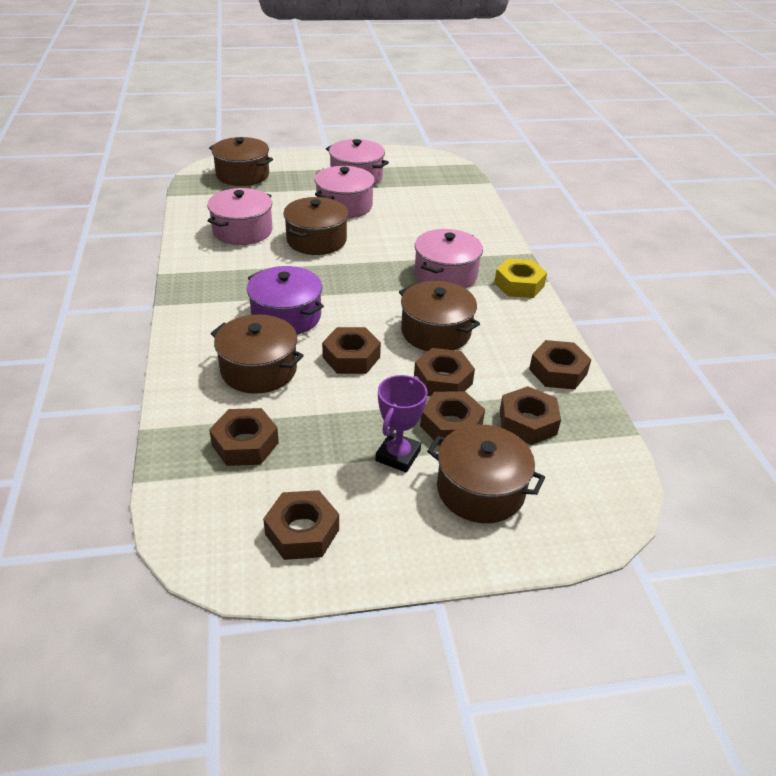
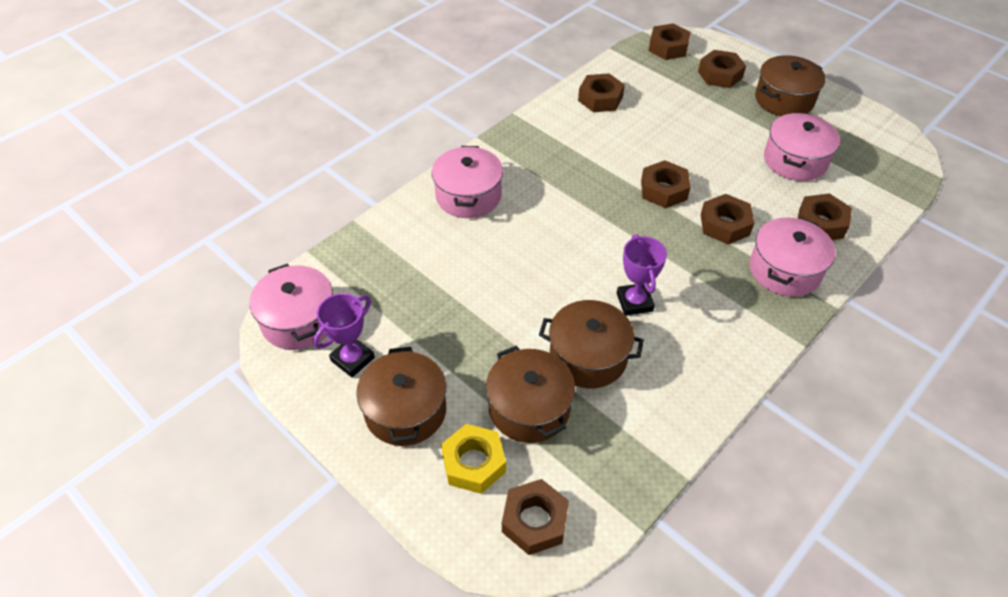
brown pot: 5 -> 4
purple pot: 1 -> 0
purple trophy: 1 -> 2

